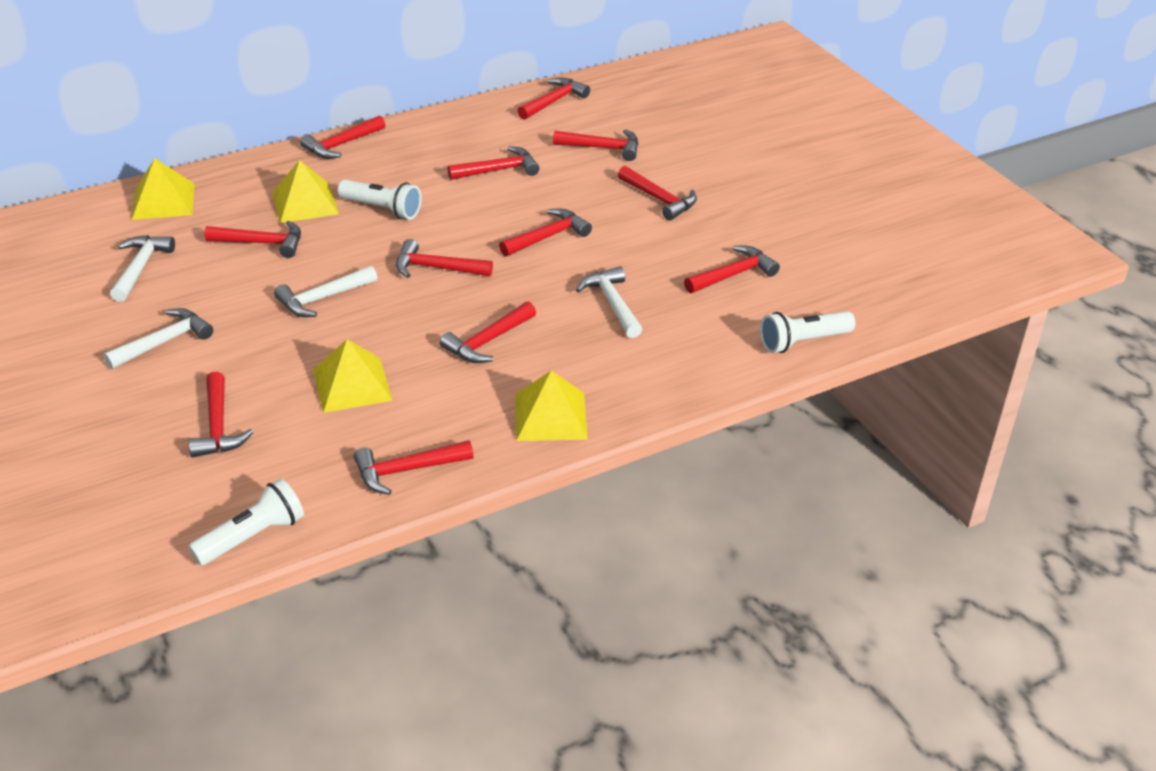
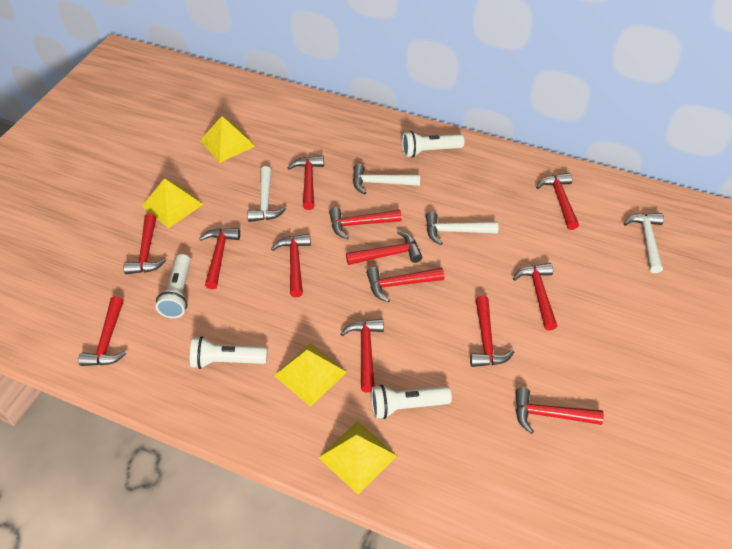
red hammer: 12 -> 13
white flashlight: 3 -> 4

